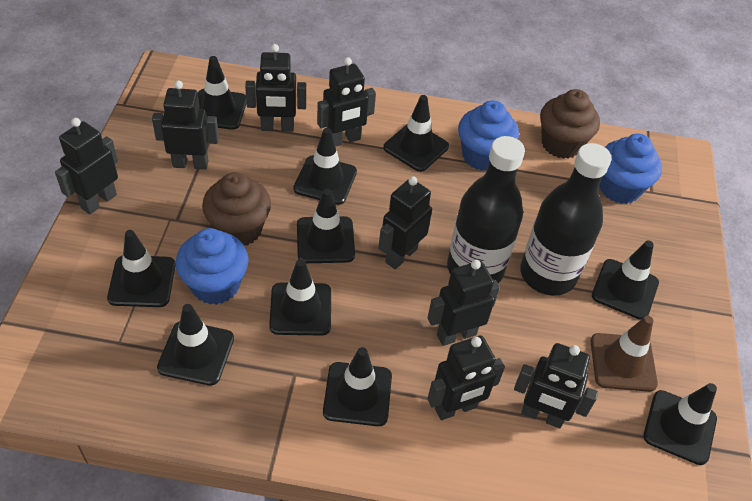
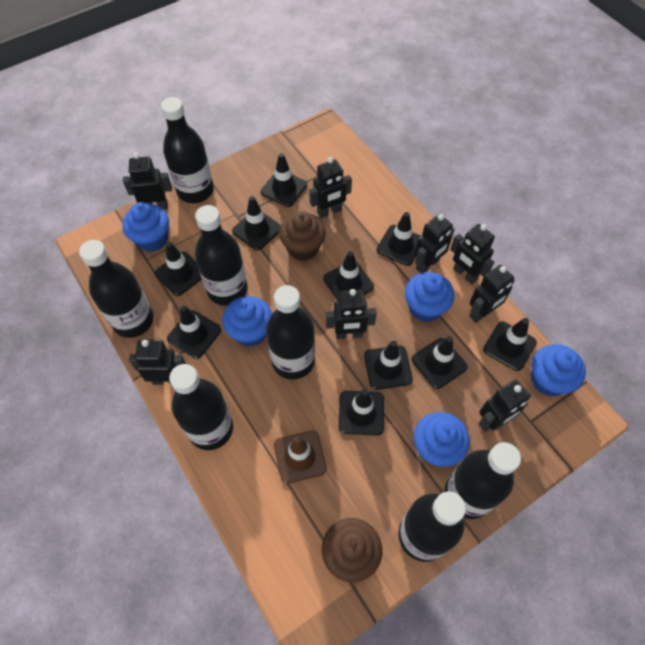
black bottle: 2 -> 7
blue cupcake: 3 -> 5

